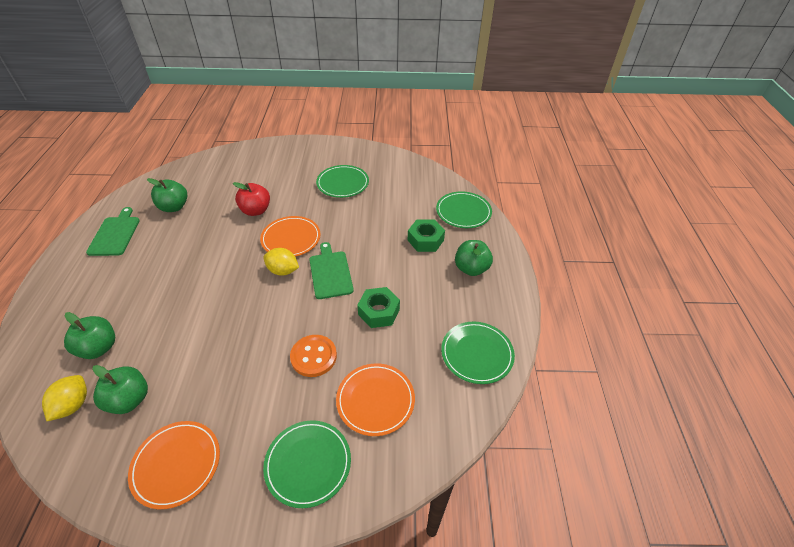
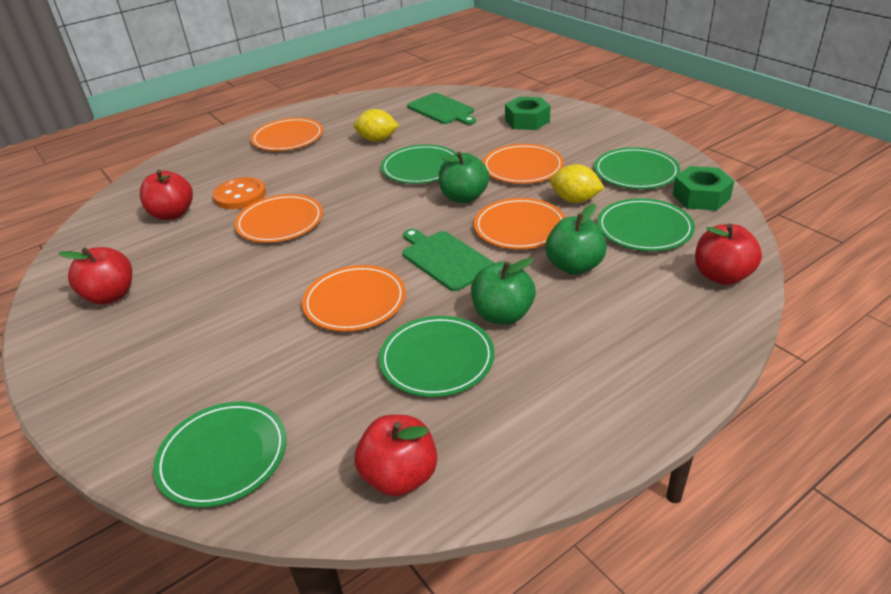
green apple: 4 -> 3
green plate: 4 -> 5
orange plate: 3 -> 5
red apple: 1 -> 4

